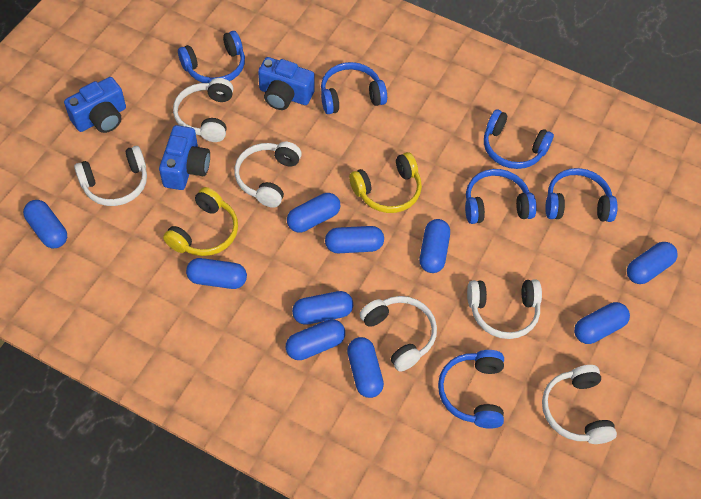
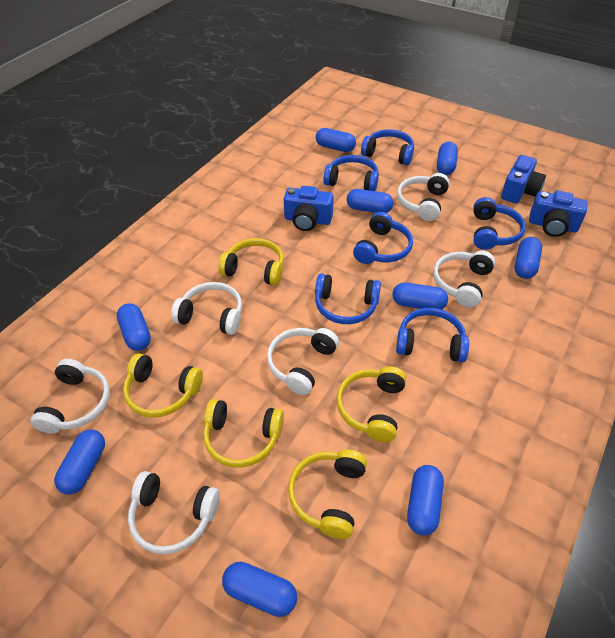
blue capsule: 10 -> 9
yellow headphones: 2 -> 5

